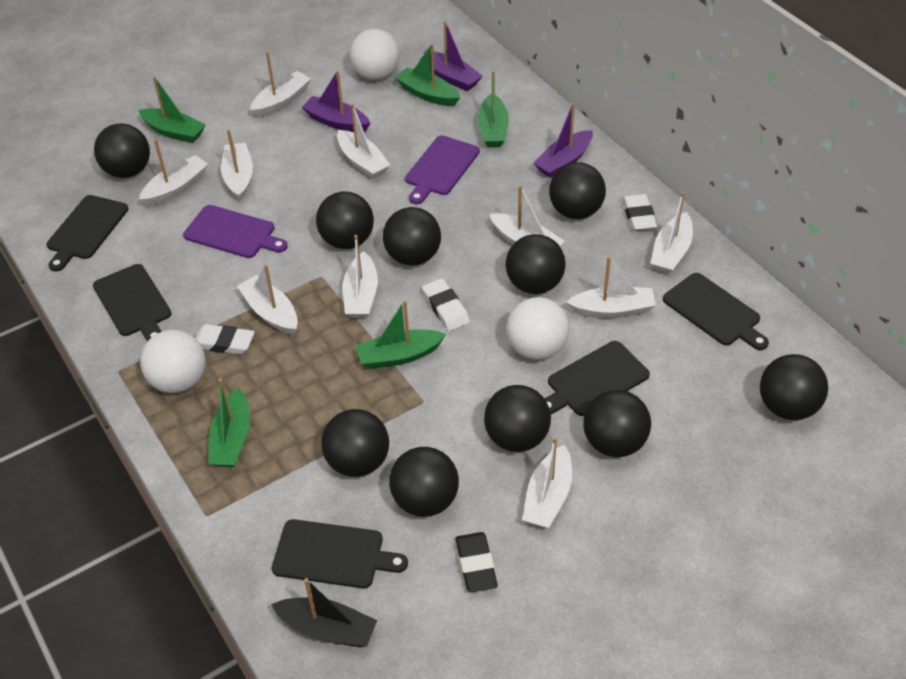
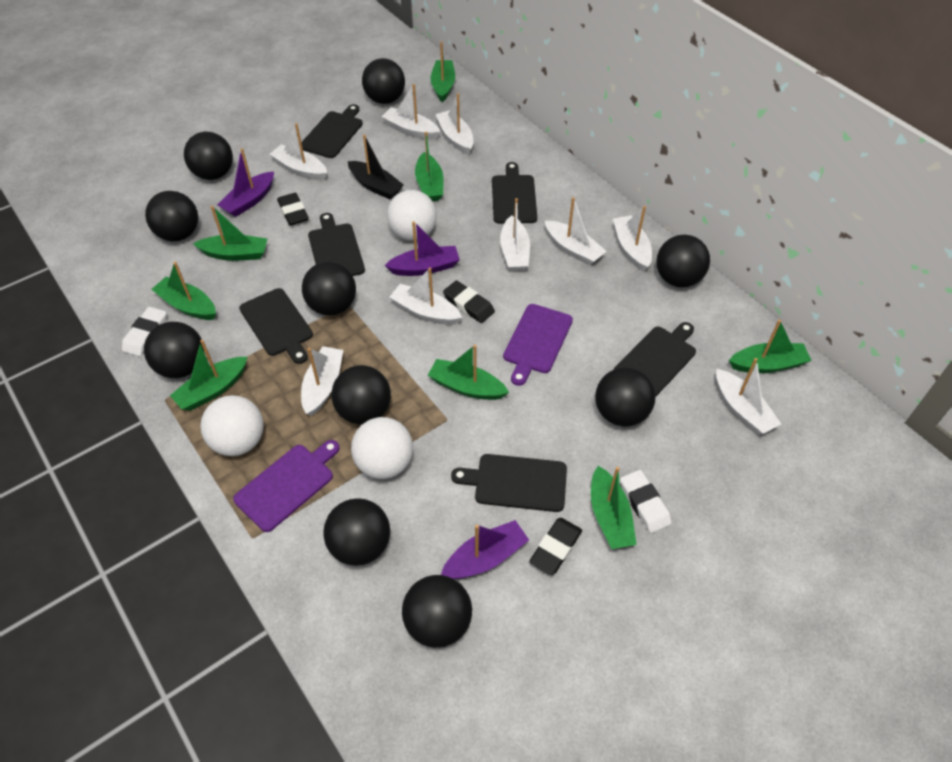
black cutting board: 5 -> 6
black eraser: 1 -> 3
green boat: 5 -> 8
white boat: 10 -> 9
white eraser: 3 -> 2

